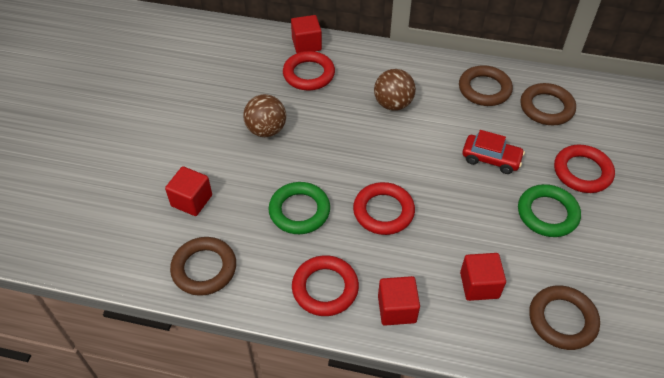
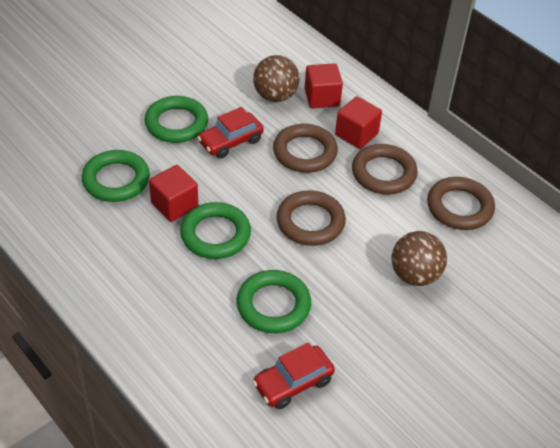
green ring: 2 -> 4
red car: 1 -> 2
red cube: 4 -> 3
red ring: 4 -> 0

